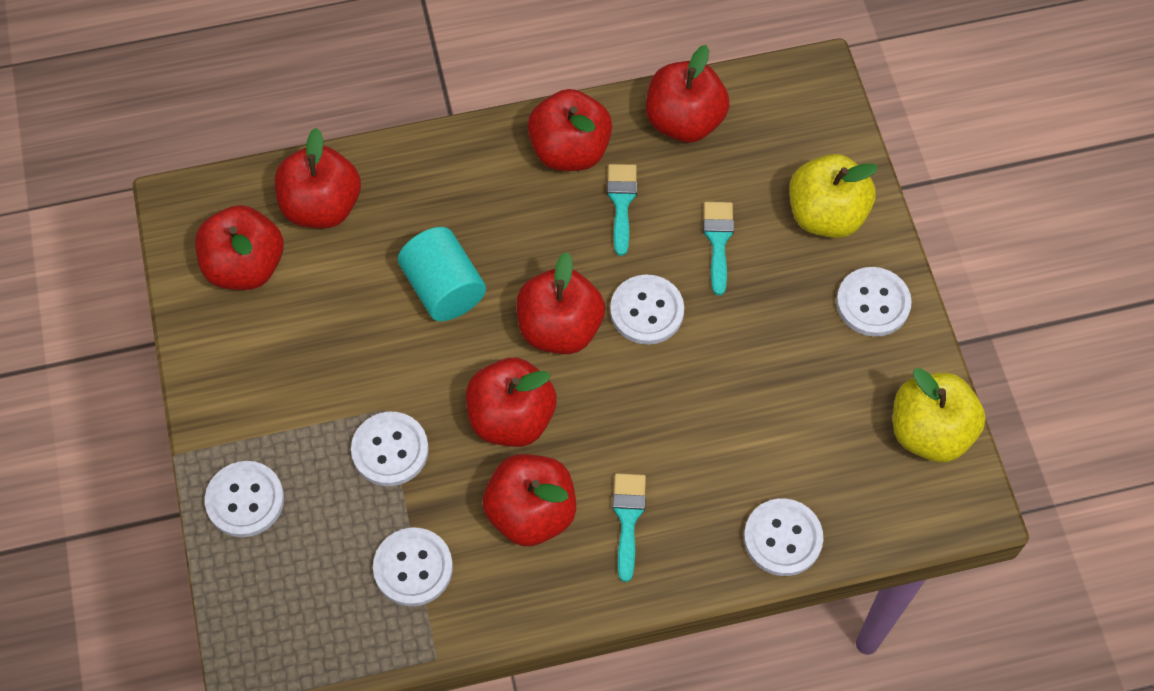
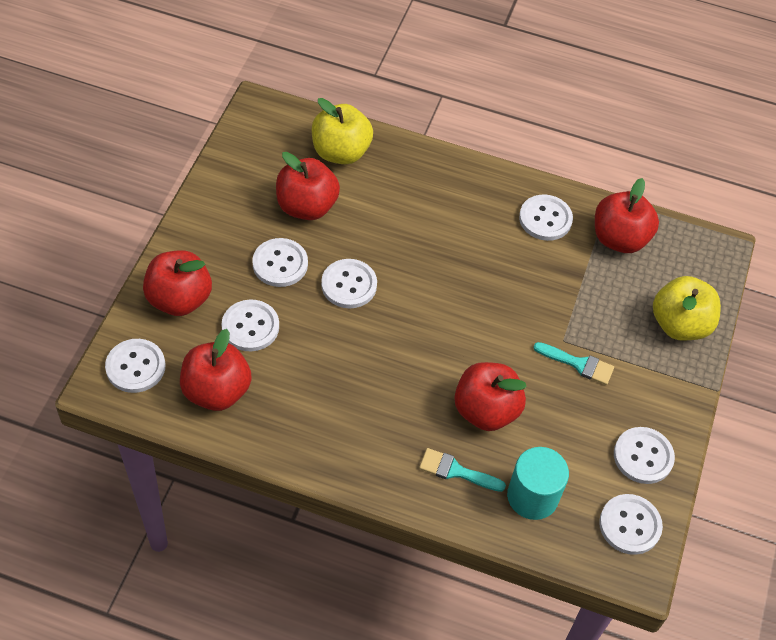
red apple: 7 -> 5
turquoise brush: 3 -> 2
white button: 6 -> 7

